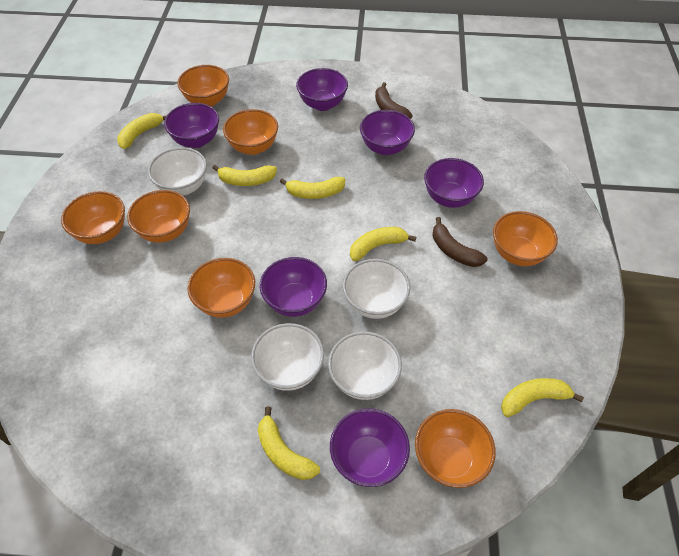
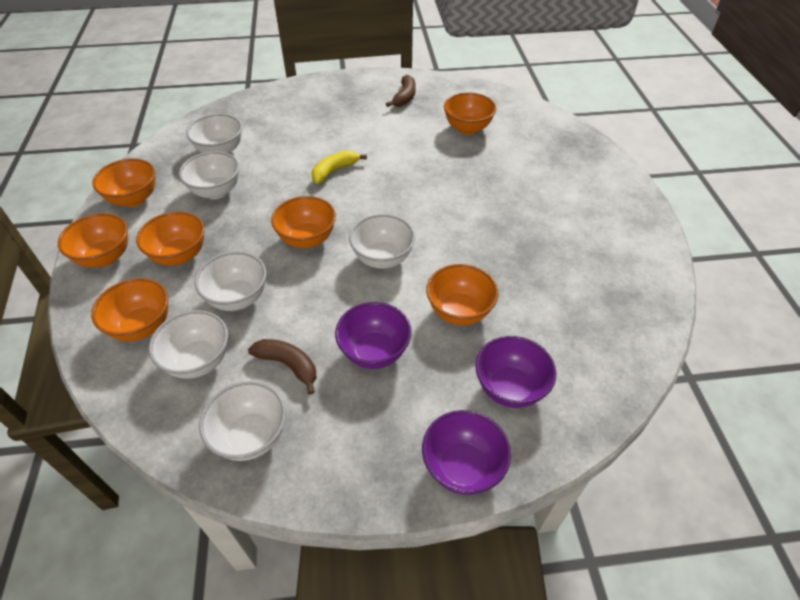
purple bowl: 6 -> 3
white bowl: 4 -> 6
yellow banana: 6 -> 1

